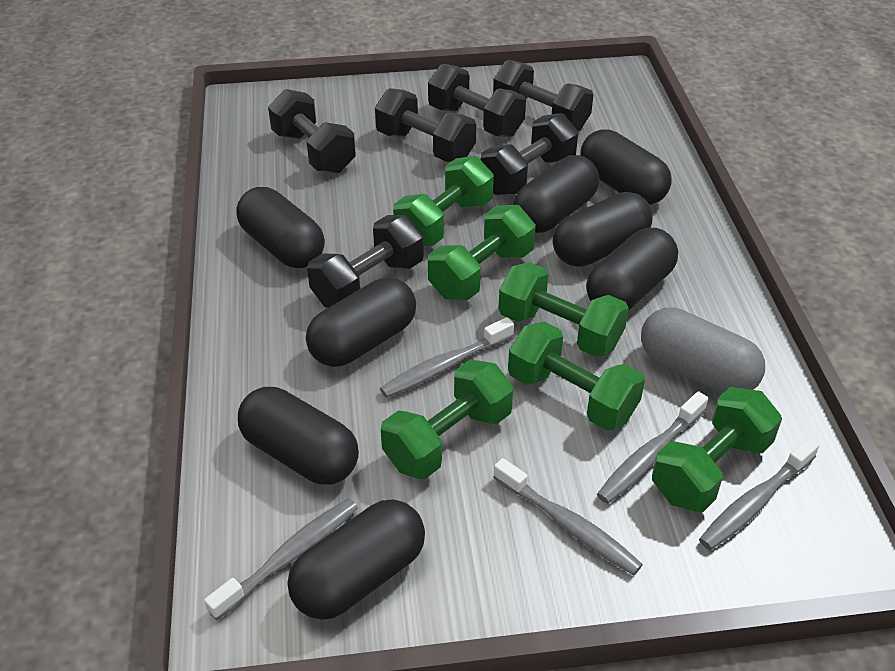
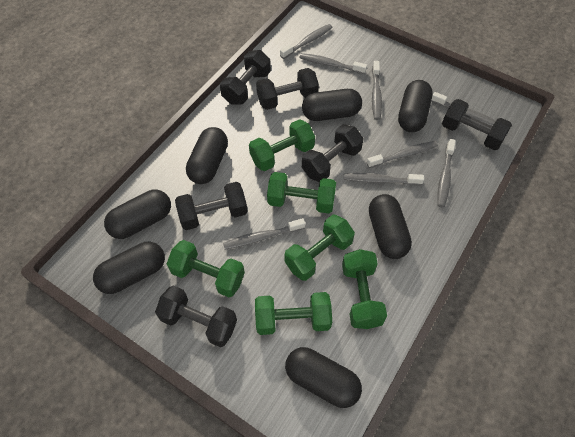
black capsule: 8 -> 7
grey capsule: 1 -> 0
grey toothbrush: 5 -> 8

